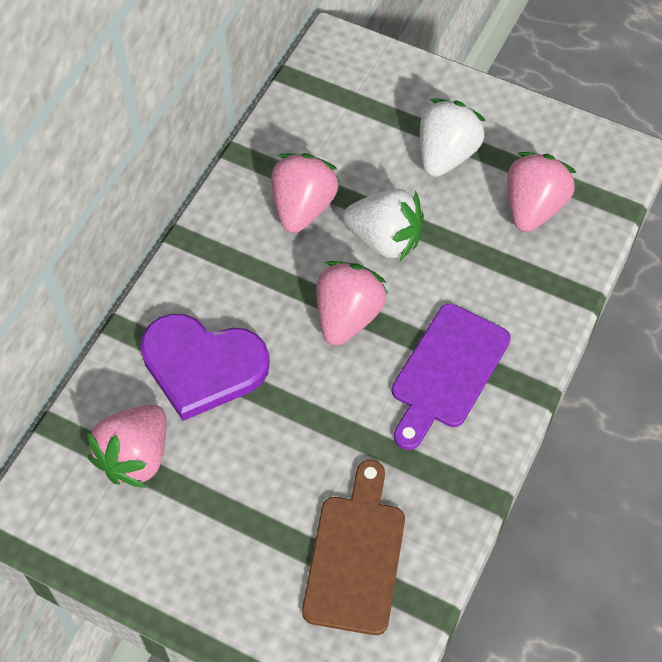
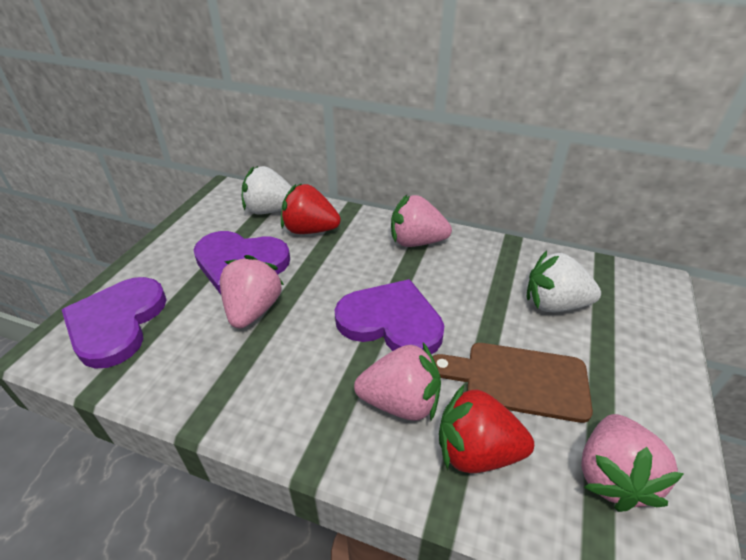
purple cutting board: 1 -> 0
purple heart: 1 -> 3
red strawberry: 0 -> 2

